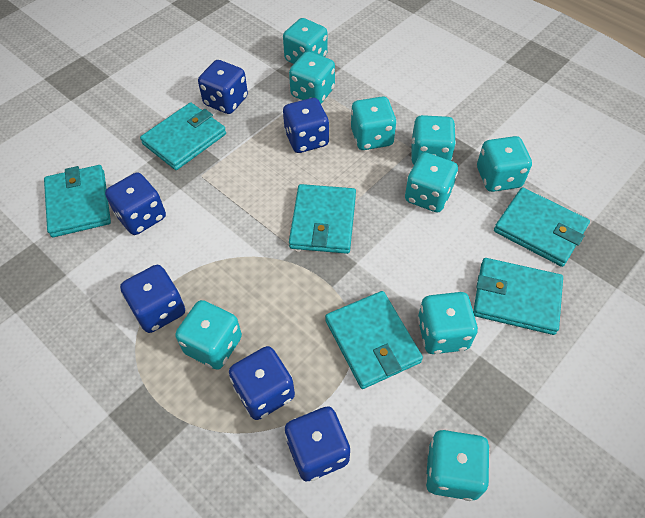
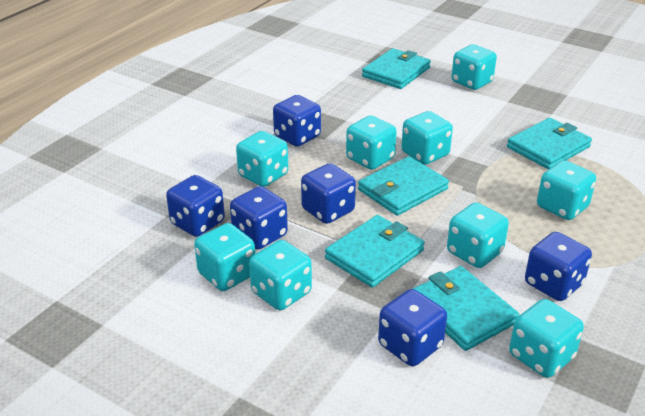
turquoise wallet: 6 -> 5

